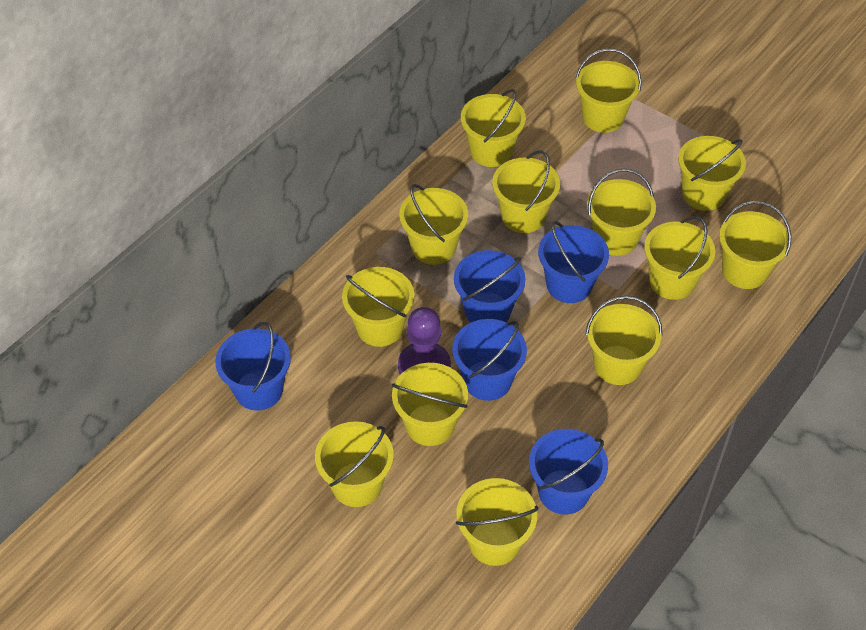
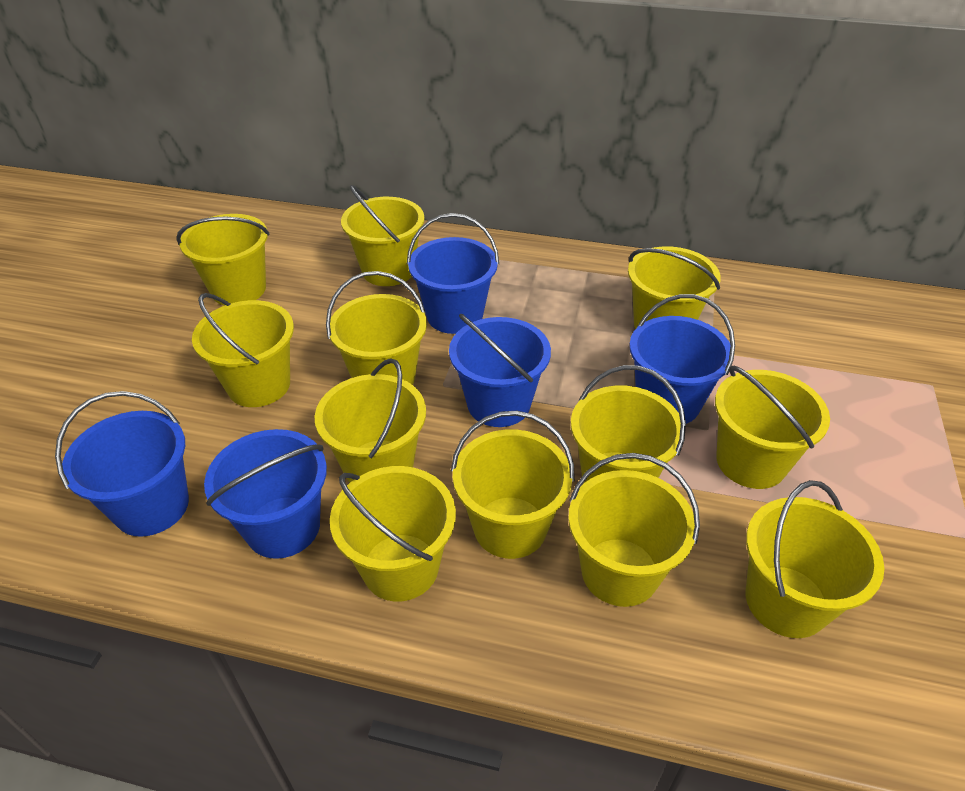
purple pawn: 1 -> 0
yellow bucket: 13 -> 12

